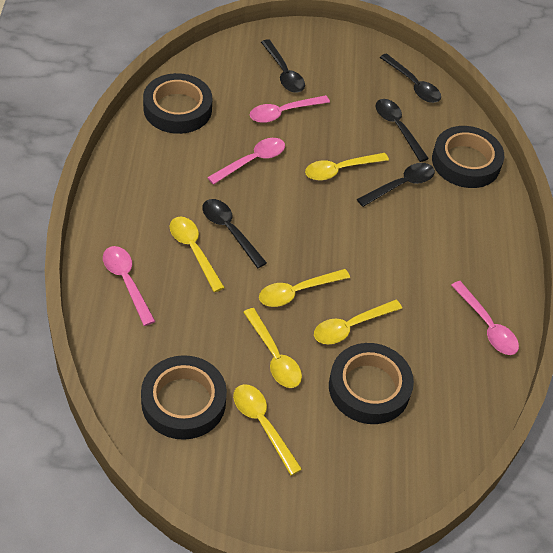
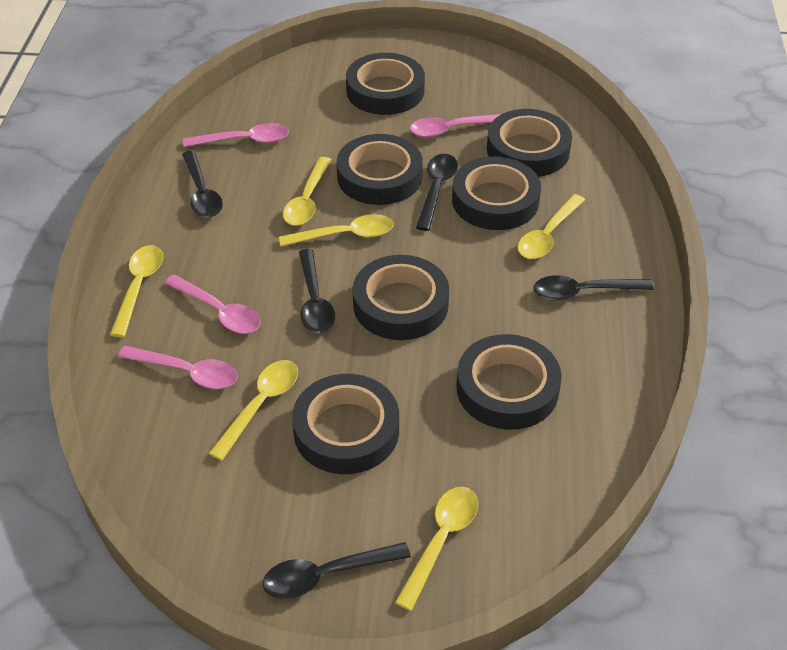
black tape: 4 -> 7

